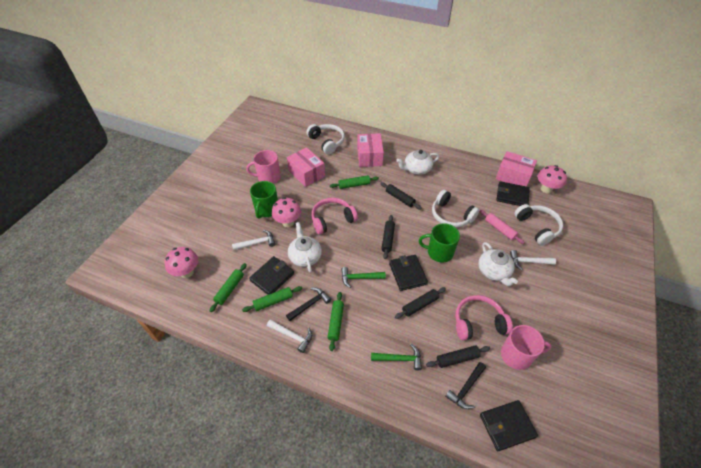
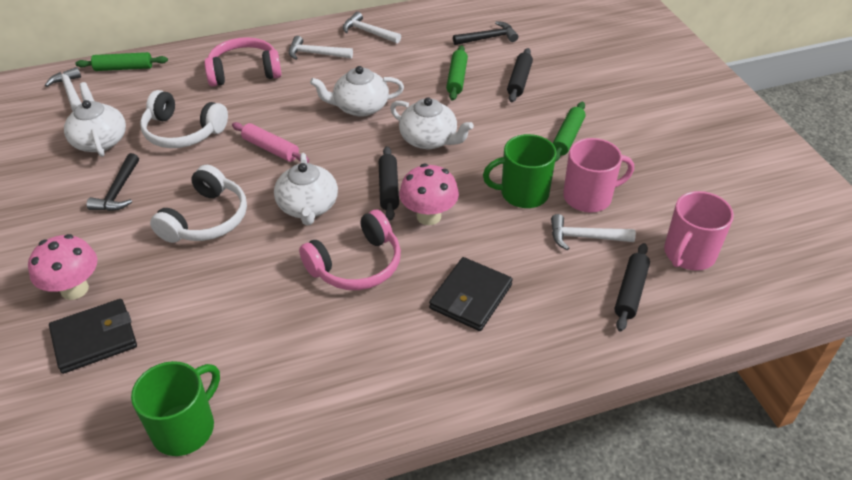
black rolling pin: 4 -> 3
black wallet: 4 -> 2
green hammer: 2 -> 0
green rolling pin: 4 -> 3
pink box: 3 -> 0
pink mushroom: 3 -> 2
white hammer: 3 -> 4
white headphones: 3 -> 2
white teapot: 3 -> 4

